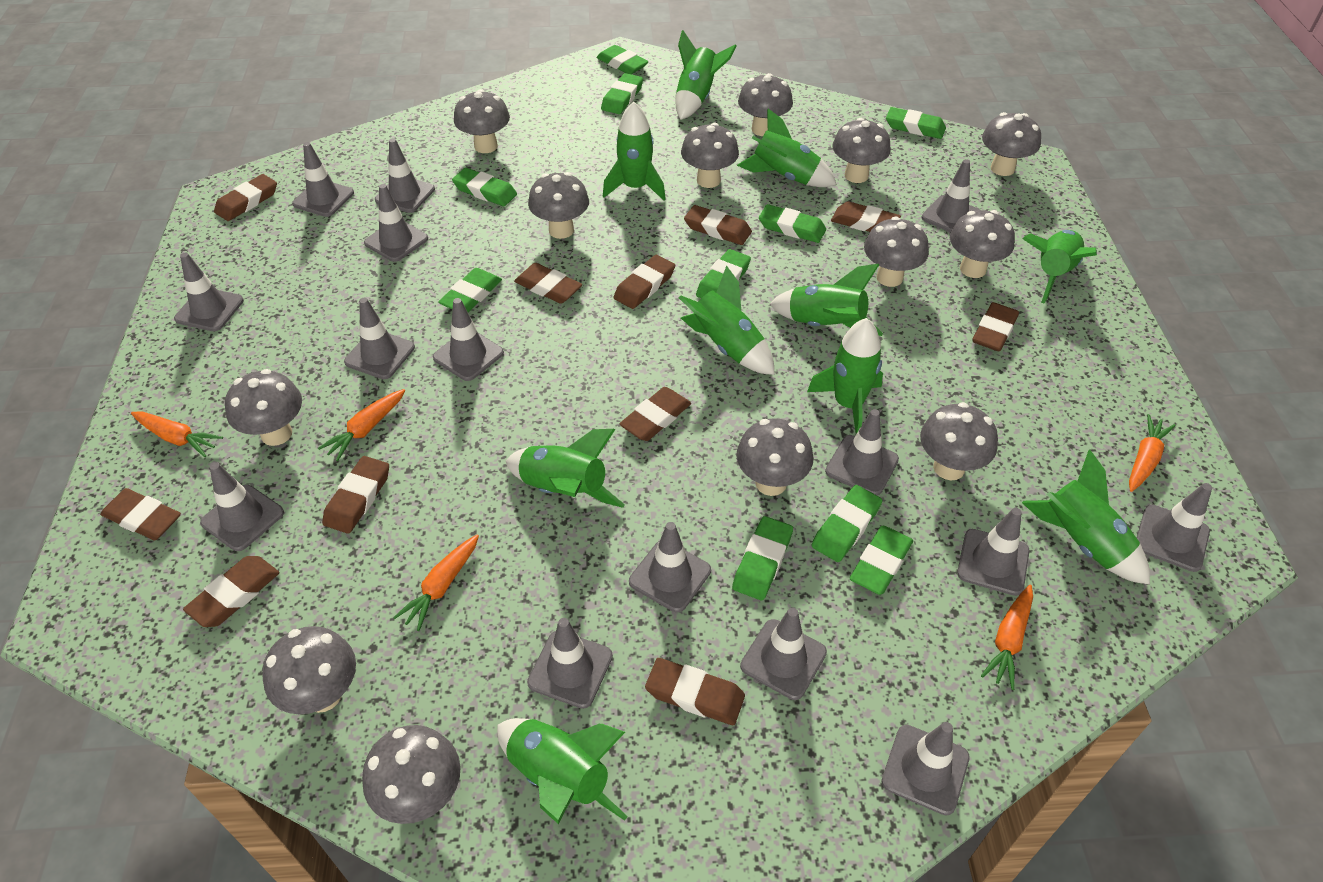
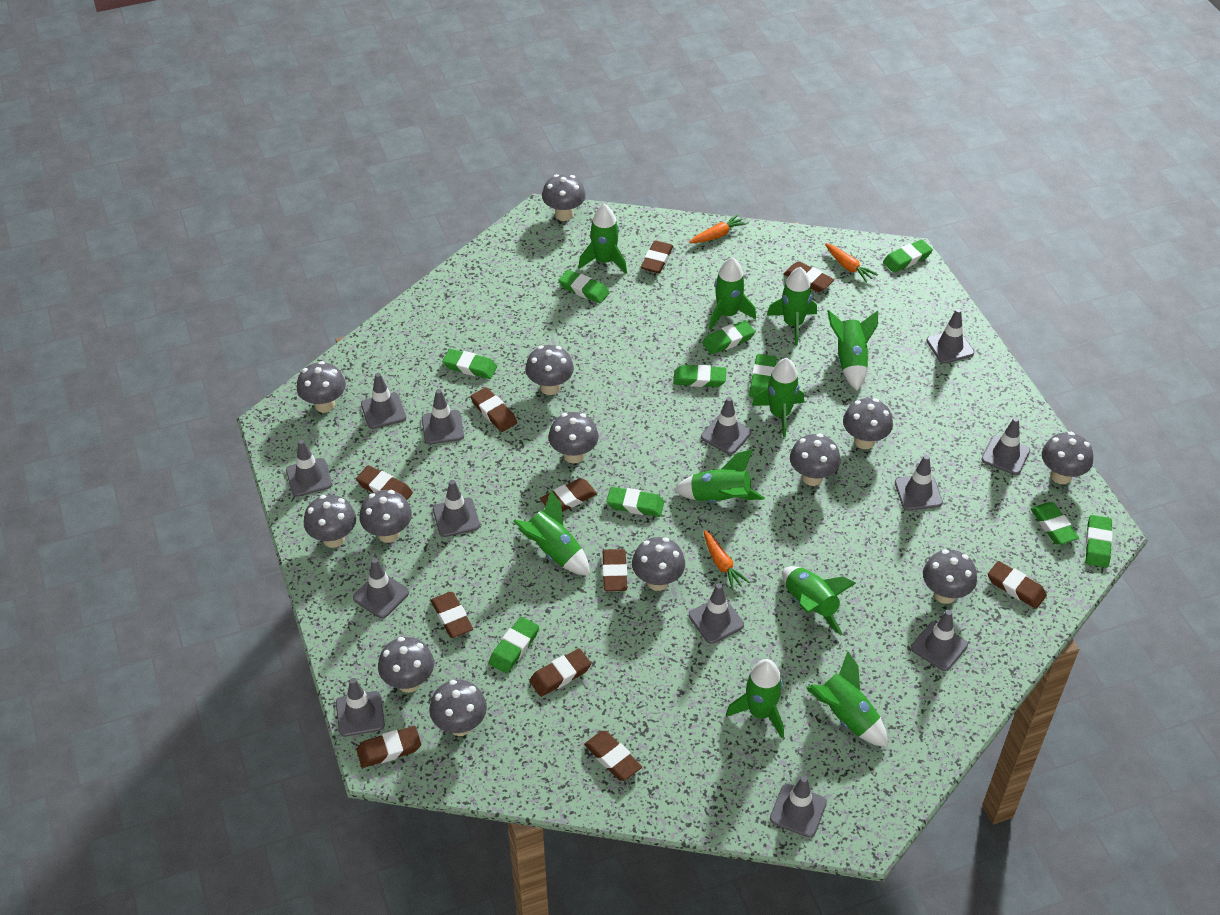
grey traffic cone: 15 -> 13
orange carrot: 5 -> 3

